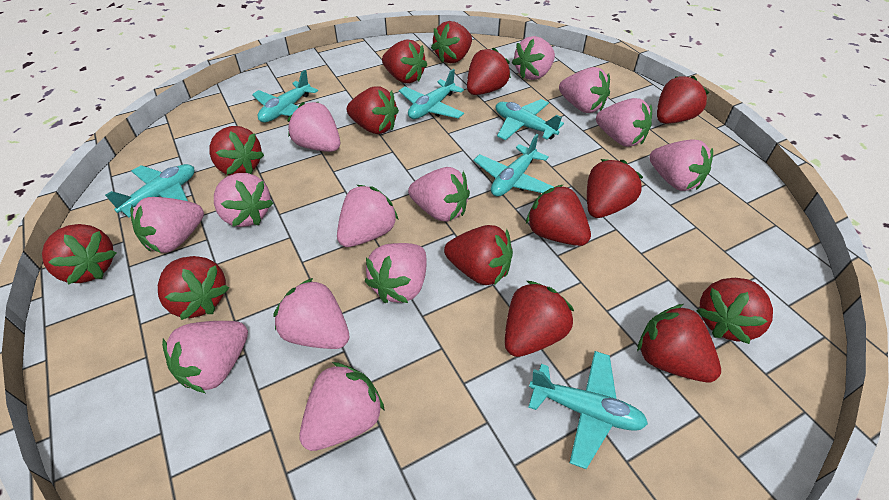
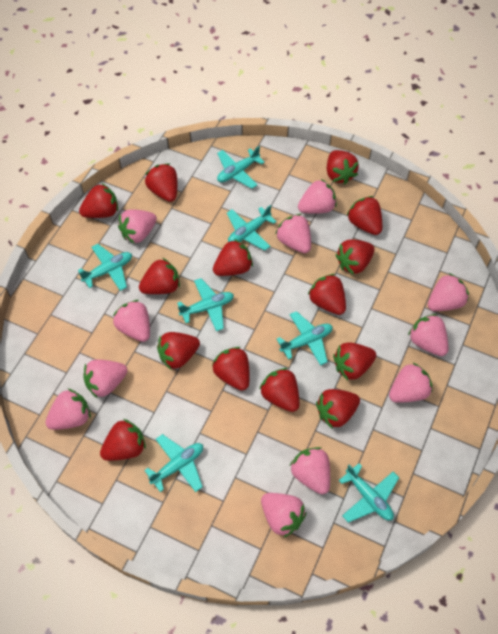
pink strawberry: 13 -> 11
turquoise plane: 6 -> 7

